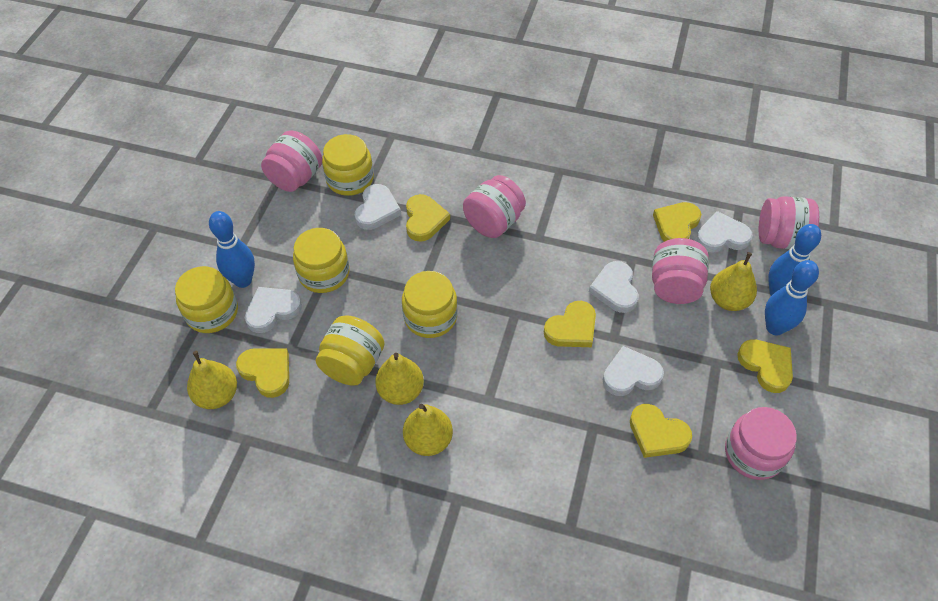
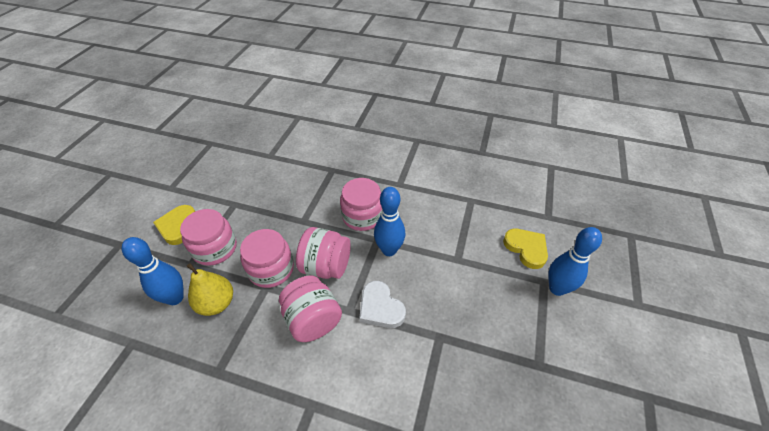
white heart: 5 -> 1
yellow heart: 6 -> 2
yellow jar: 5 -> 0
yellow pear: 4 -> 1

